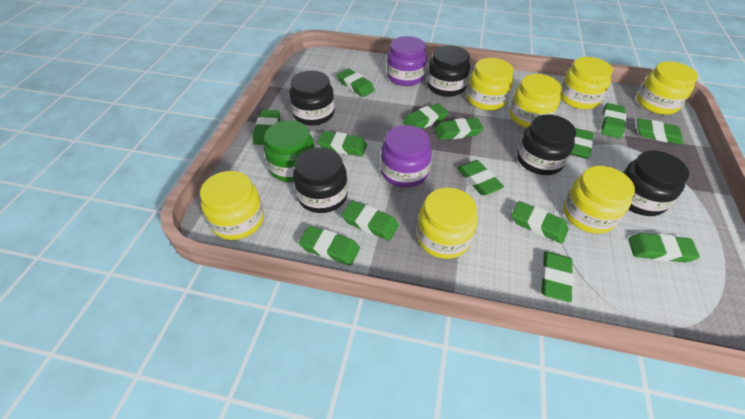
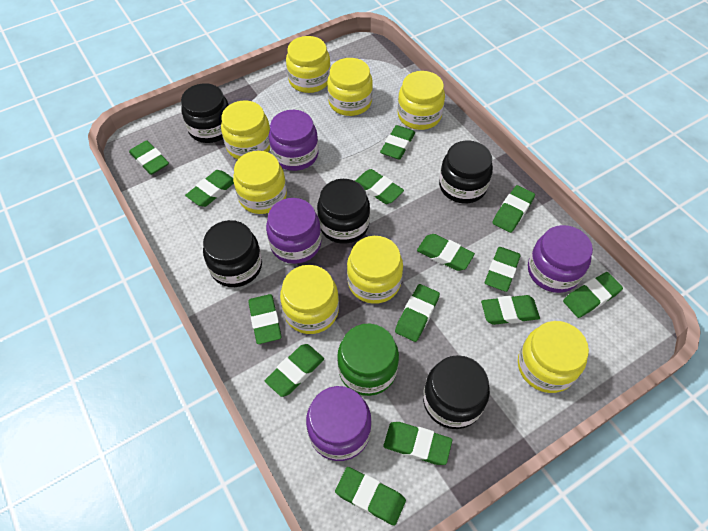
purple jar: 2 -> 4
yellow jar: 7 -> 8

